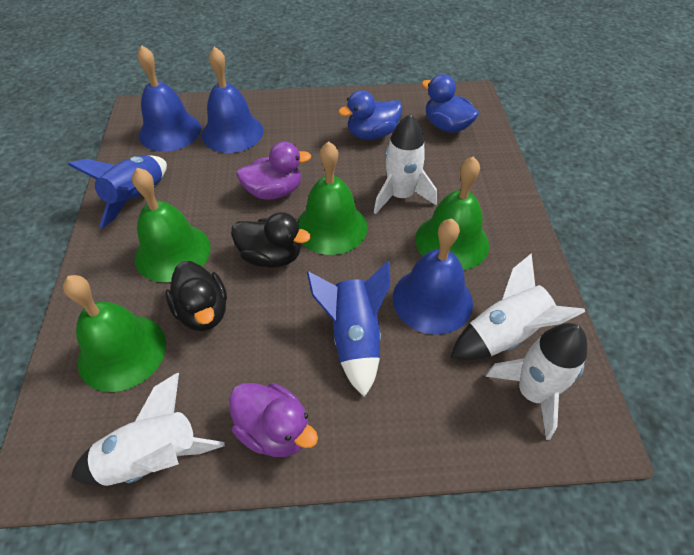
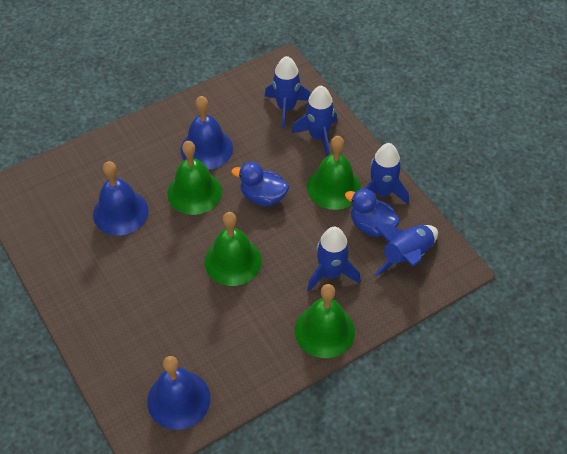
black duck: 2 -> 0
blue rocket: 2 -> 5
purple duck: 2 -> 0
white rocket: 4 -> 0

